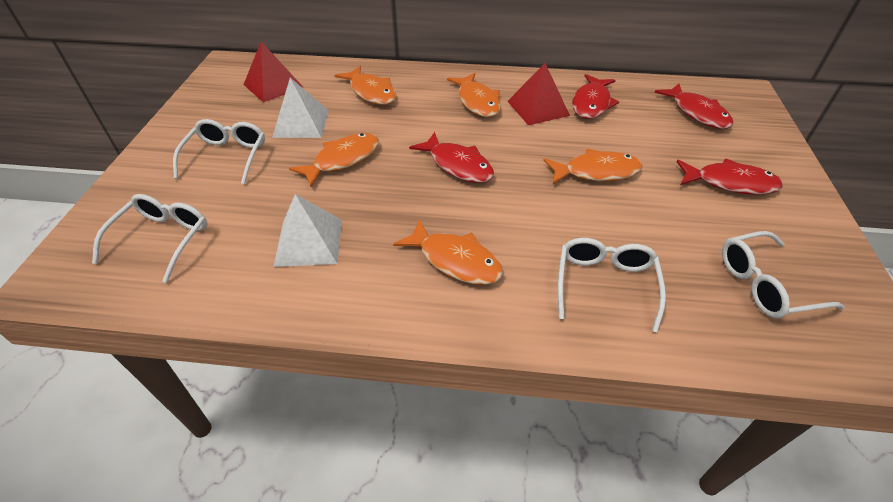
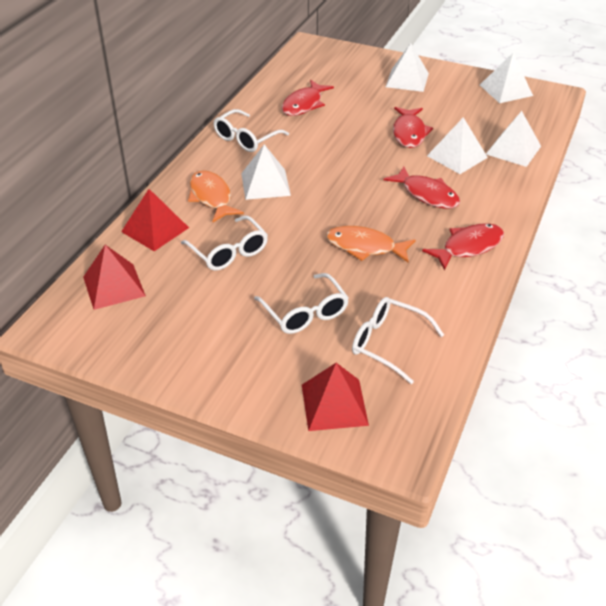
orange fish: 5 -> 2
red pyramid: 2 -> 3
white pyramid: 2 -> 5

